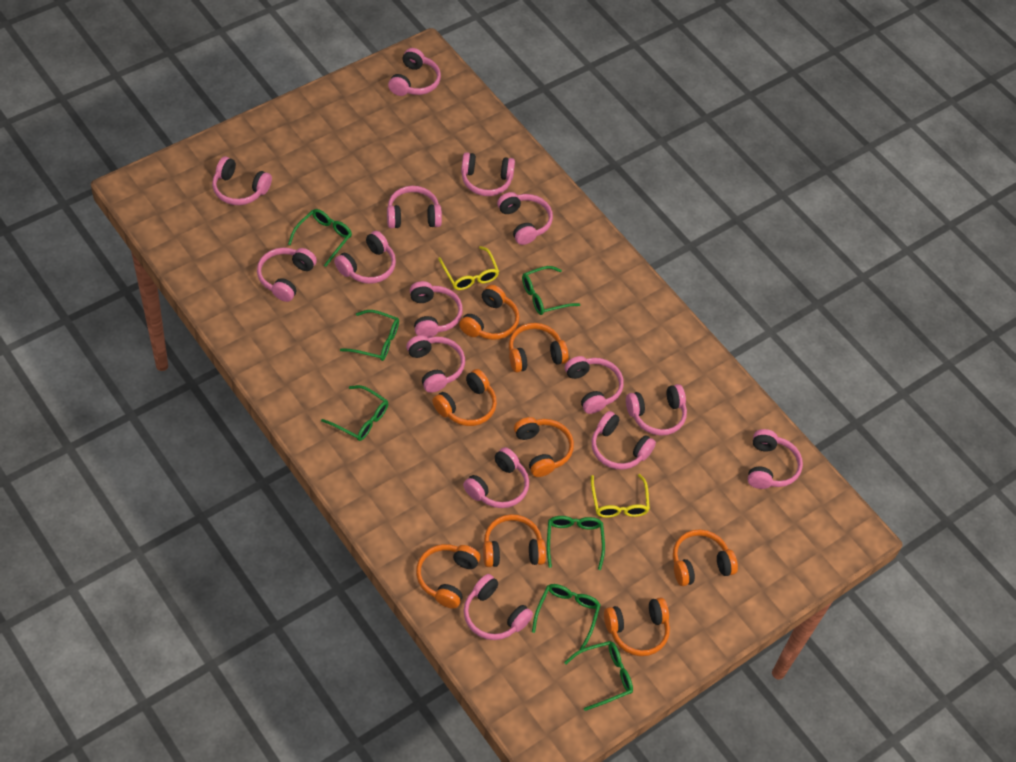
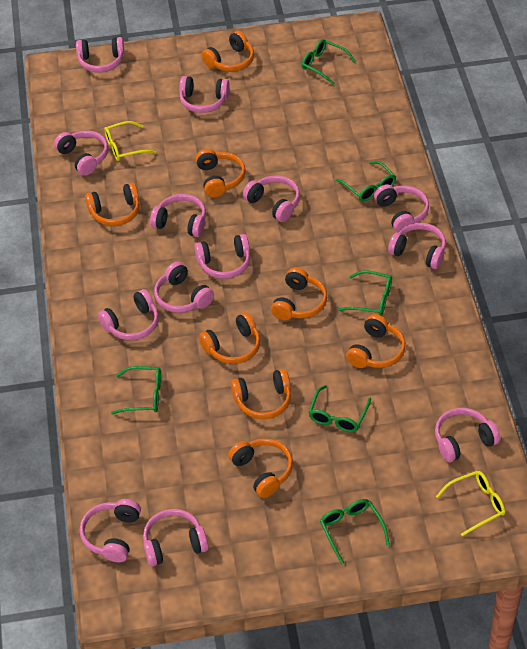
green glasses: 7 -> 6
pink headphones: 15 -> 13

